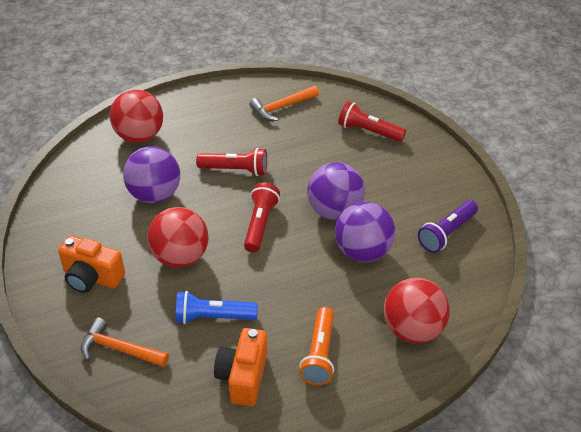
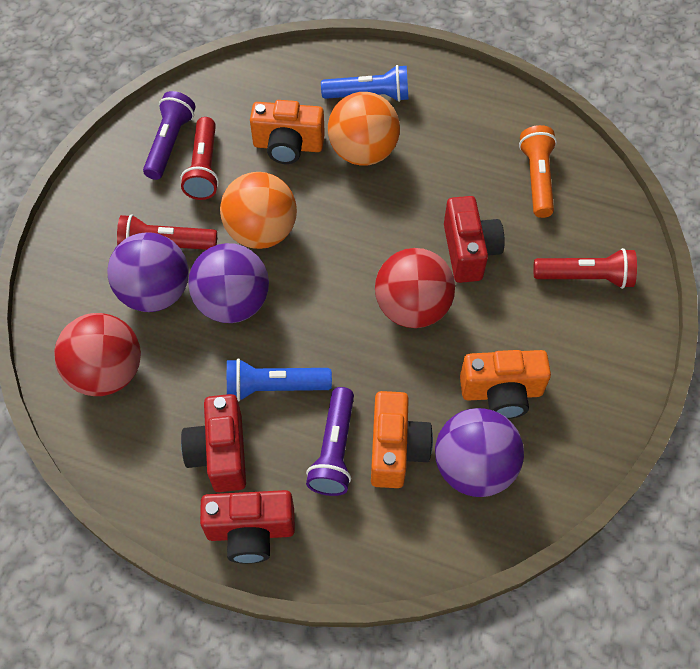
blue flashlight: 1 -> 2
orange ball: 0 -> 2
orange camera: 2 -> 3
orange hammer: 2 -> 0
purple flashlight: 1 -> 2
red ball: 3 -> 2
red camera: 0 -> 3

